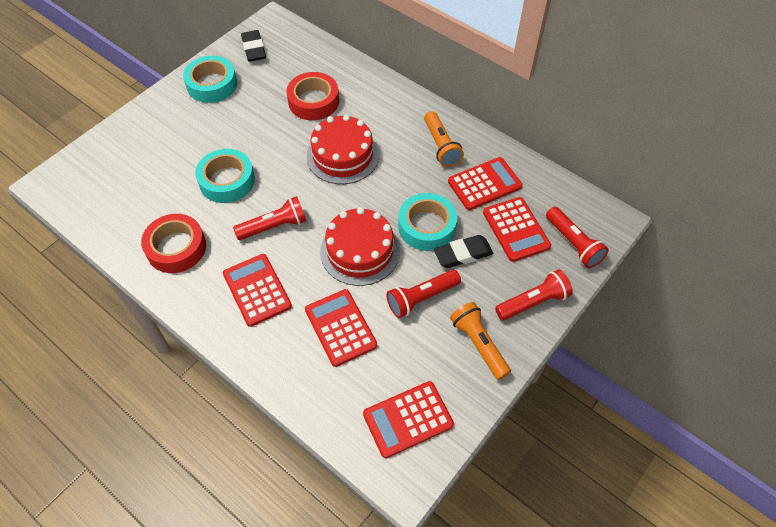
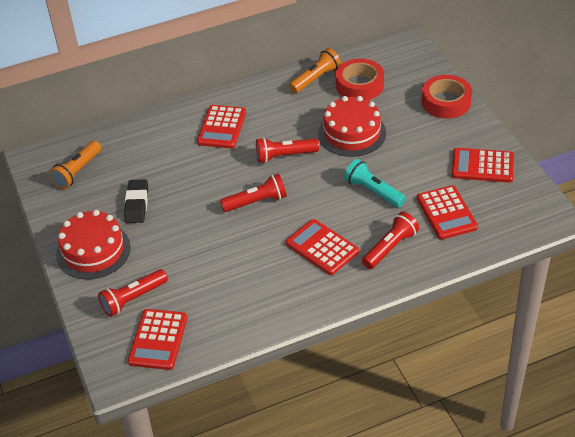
black eraser: 2 -> 1
turquoise flashlight: 0 -> 1
turquoise tape: 3 -> 0

